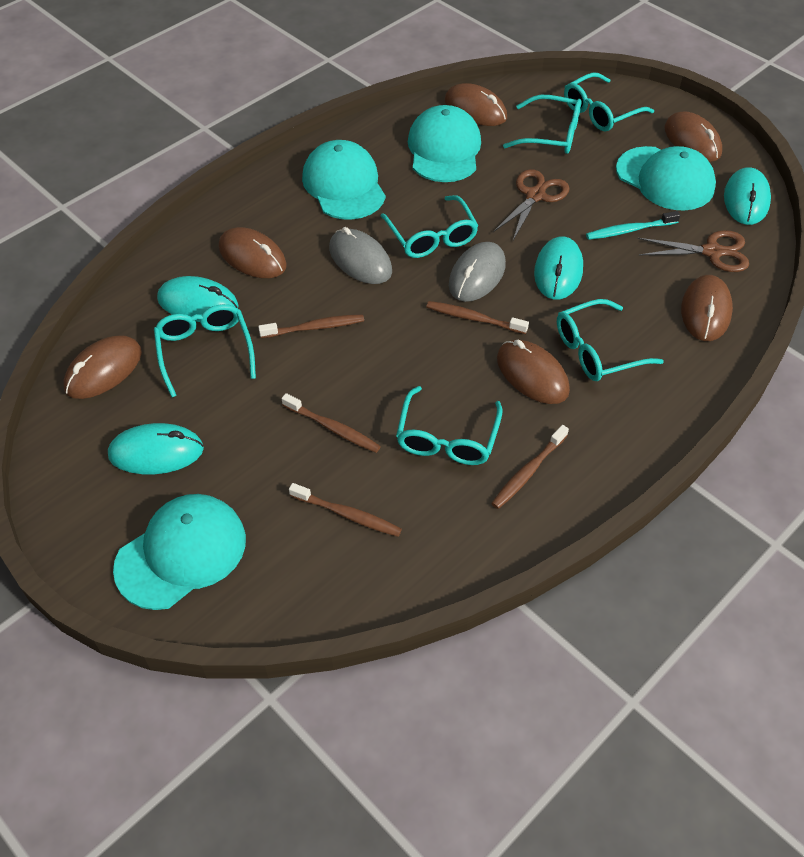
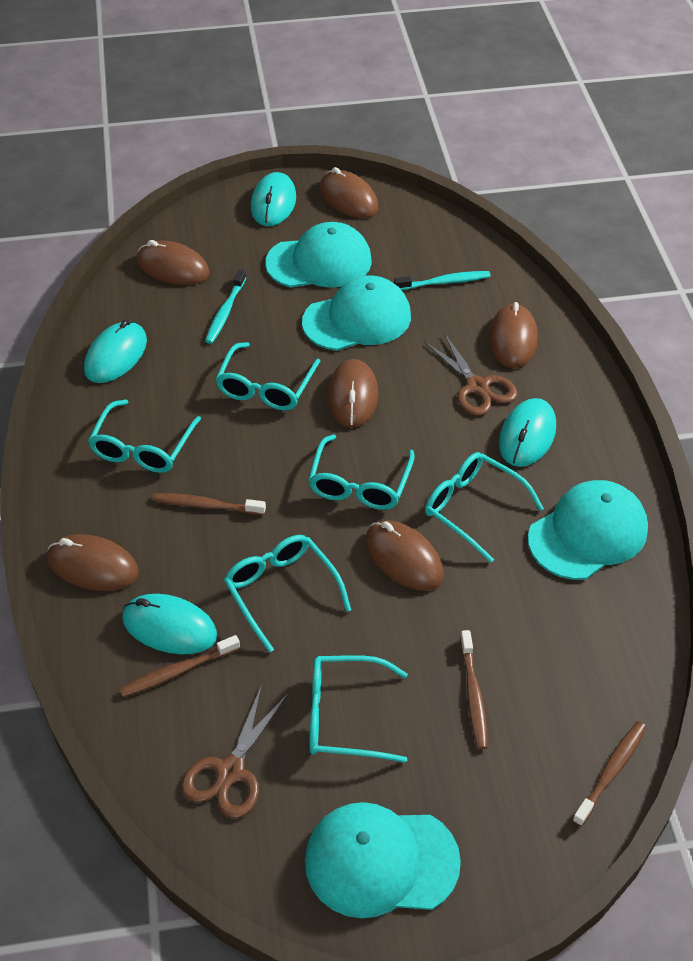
brown toothbrush: 5 -> 4
grey mouse: 2 -> 0
turquoise toothbrush: 1 -> 2

